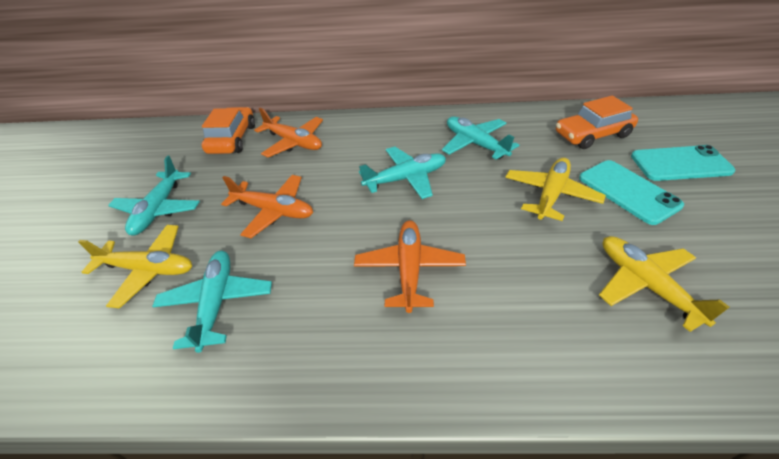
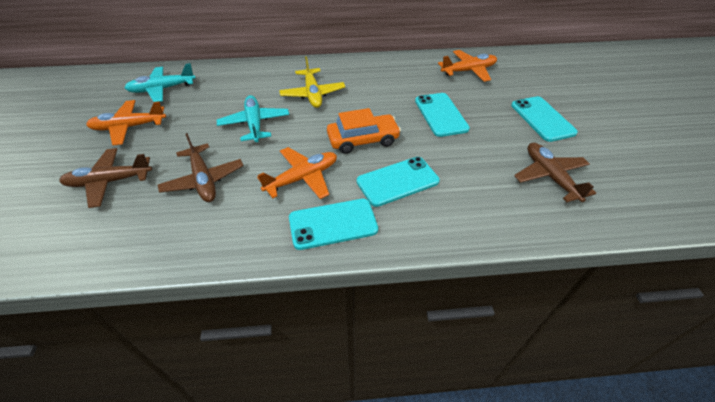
brown plane: 0 -> 3
orange car: 2 -> 1
turquoise phone: 2 -> 4
turquoise plane: 4 -> 2
yellow plane: 3 -> 1

